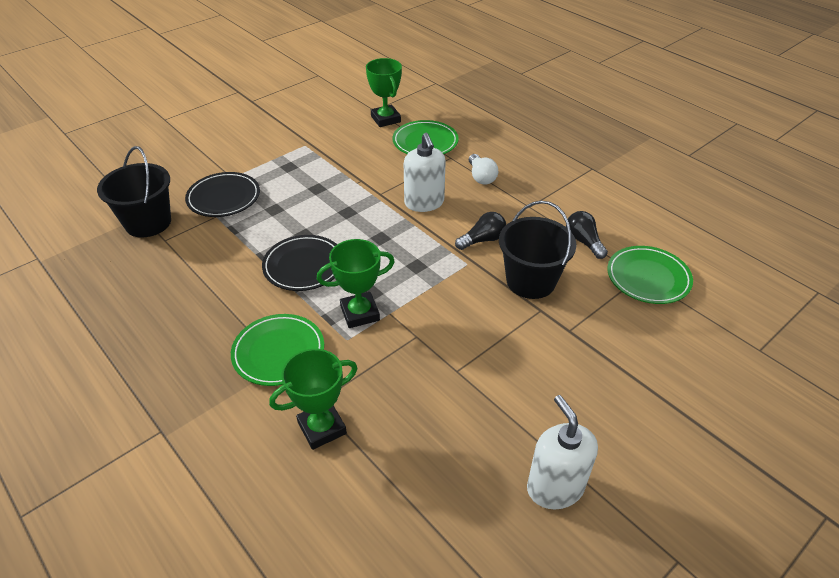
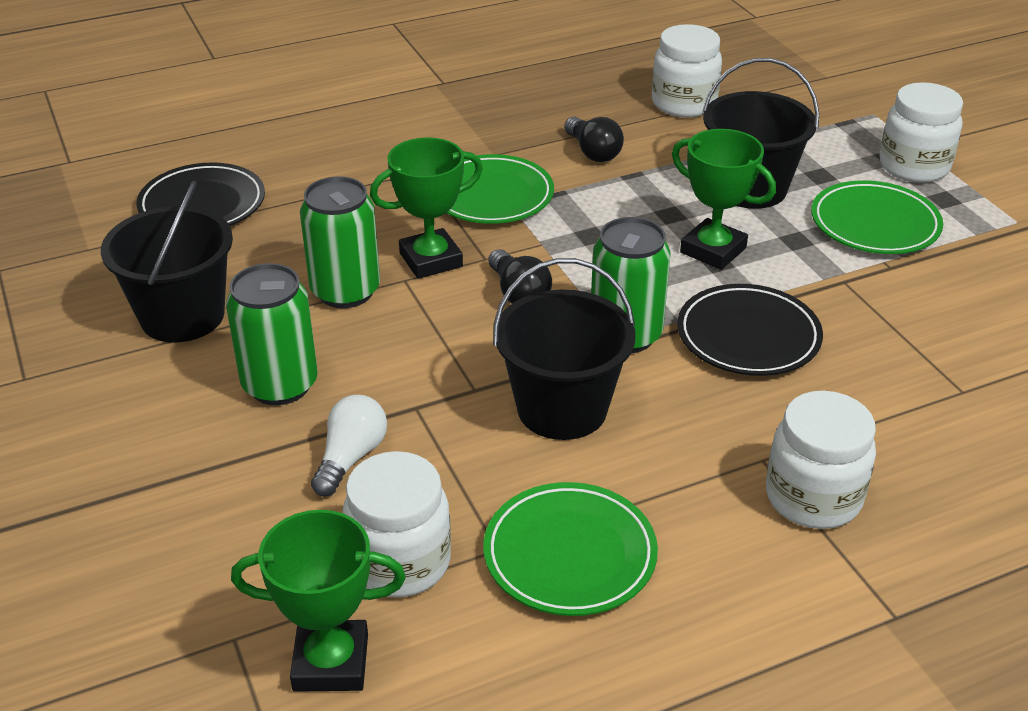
black bucket: 2 -> 3
green can: 0 -> 3
white jar: 0 -> 4
white soap dispenser: 2 -> 0

